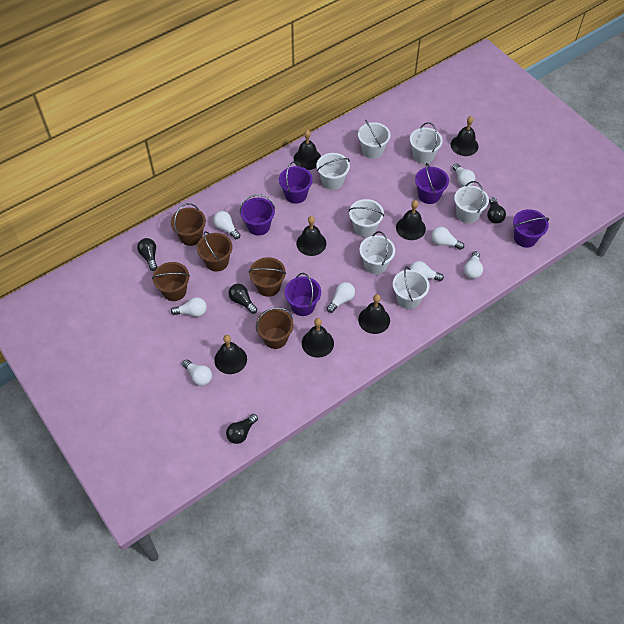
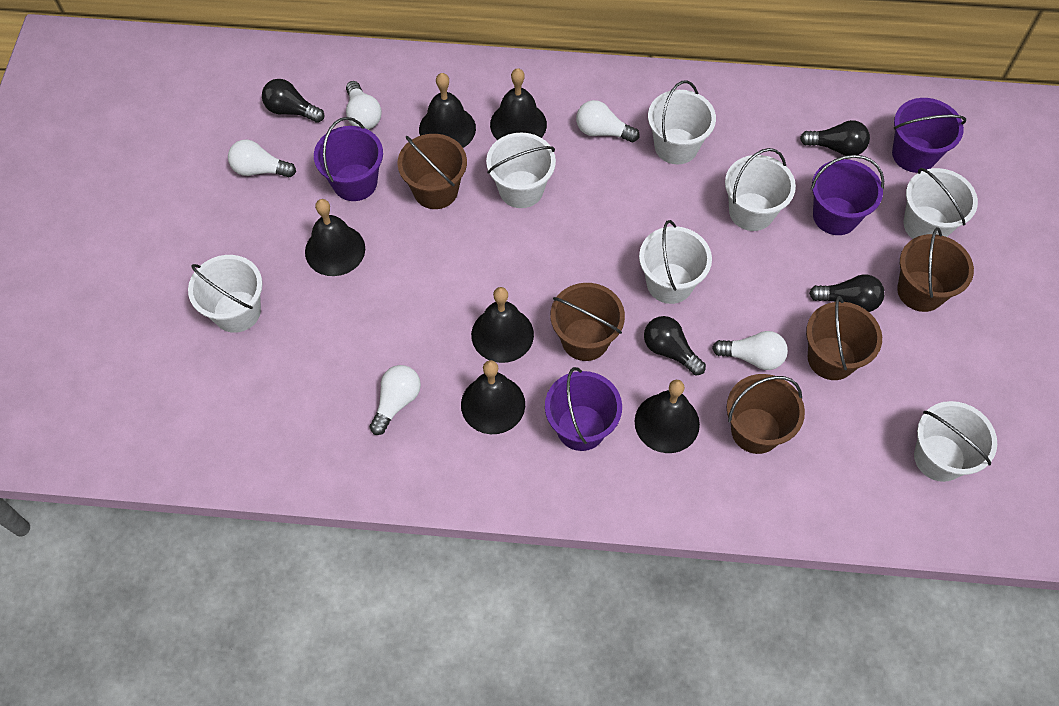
black bell: 7 -> 6
purple bucket: 5 -> 4
white light bulb: 8 -> 5

